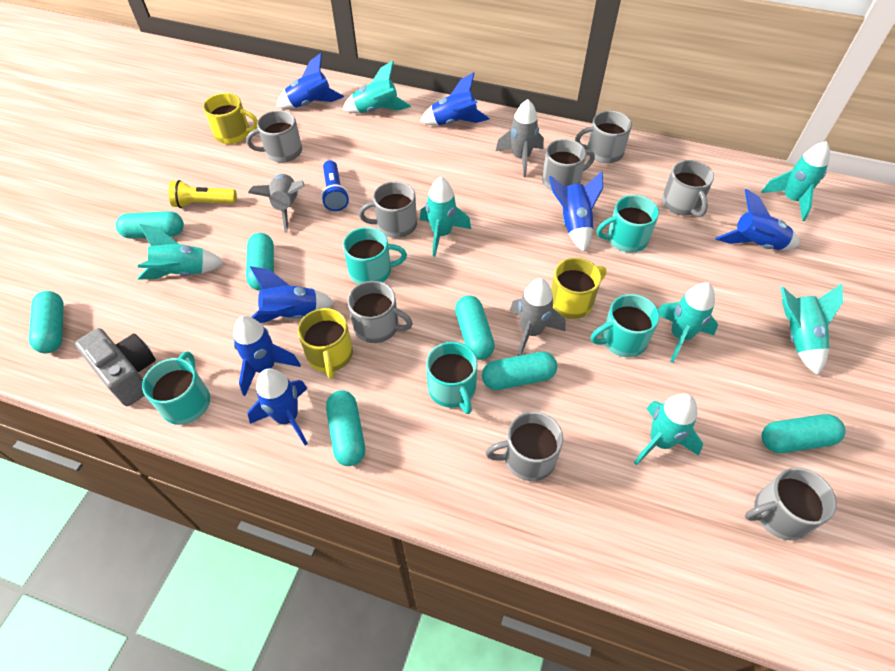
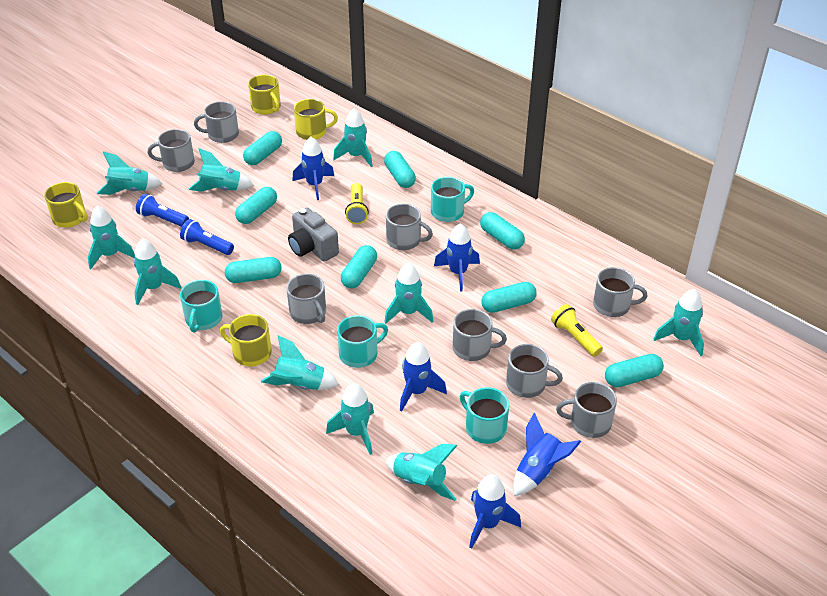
blue flashlight: 1 -> 2
blue rocket: 7 -> 5
grey rocket: 3 -> 0
turquoise capsule: 7 -> 8
turquoise mug: 5 -> 4
turquoise rocket: 7 -> 10
yellow flashlight: 1 -> 2
yellow mug: 3 -> 4

